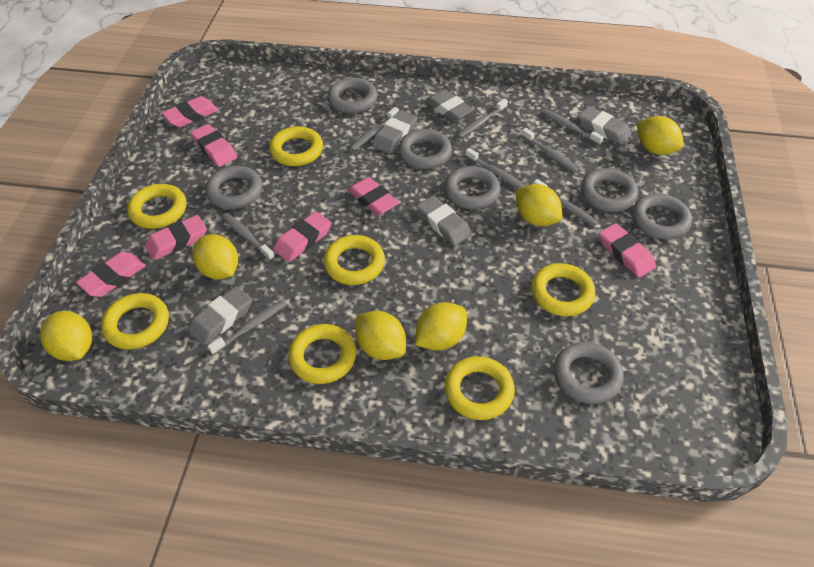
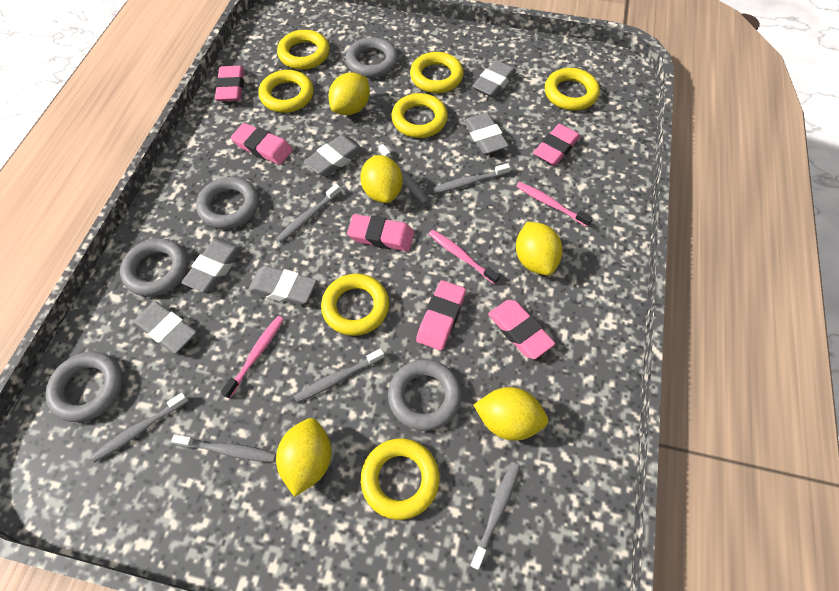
grey eraser: 5 -> 6
grey ring: 7 -> 5
grey toothbrush: 8 -> 7
pink eraser: 7 -> 6
pink toothbrush: 0 -> 3
yellow lemon: 6 -> 5

